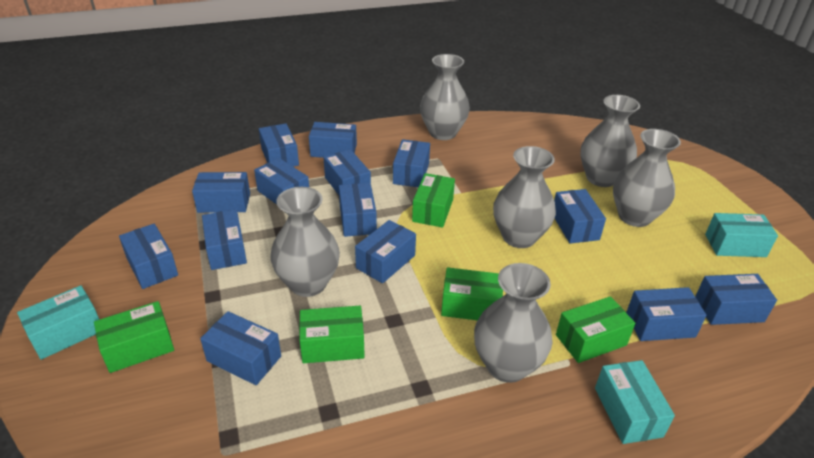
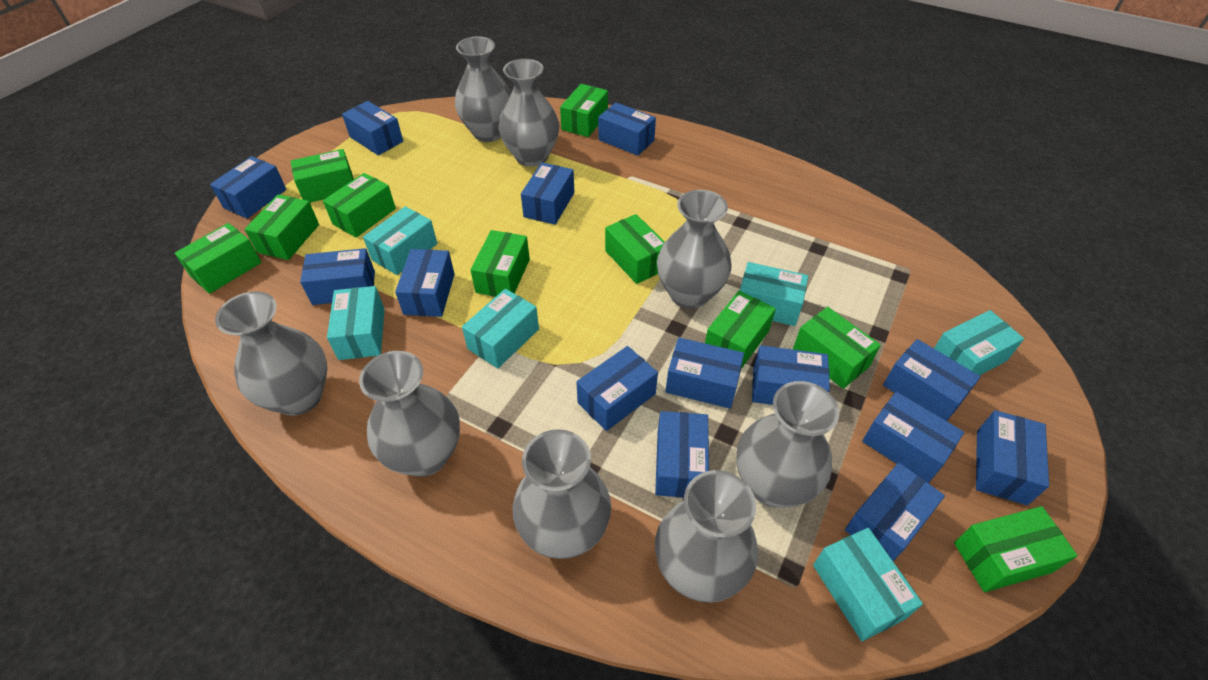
green box: 5 -> 10
grey vase: 6 -> 8
turquoise box: 3 -> 6

